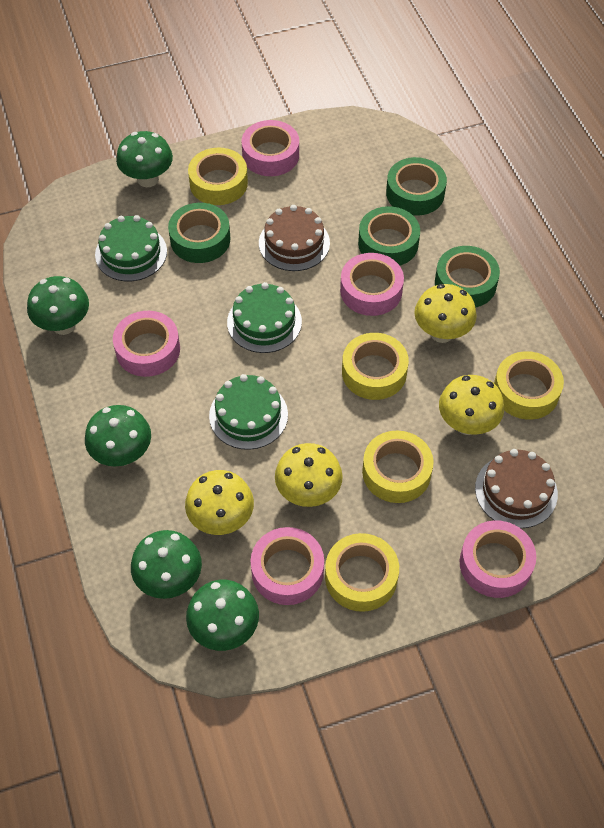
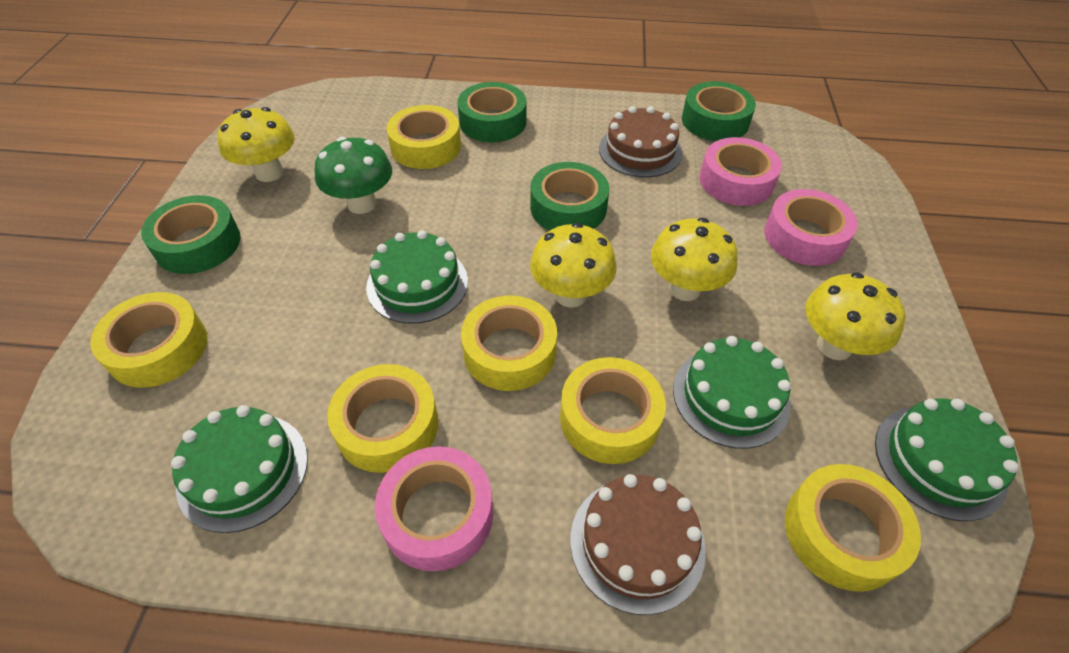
green cake: 3 -> 4
green mushroom: 5 -> 1
pink tape: 5 -> 3
yellow tape: 5 -> 6

